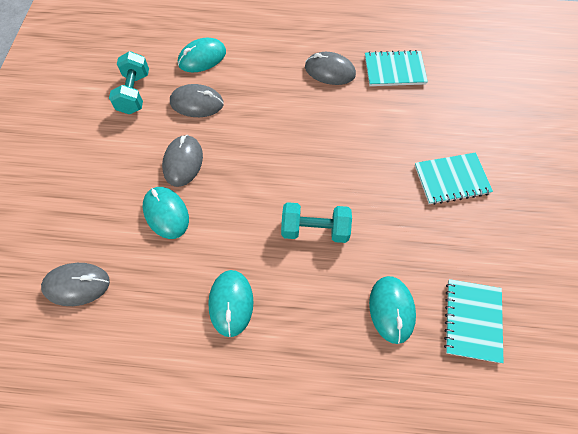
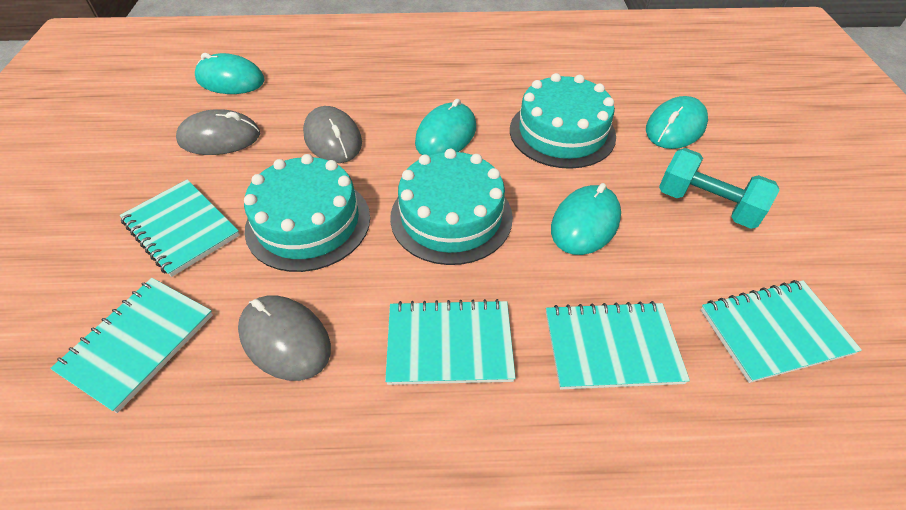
grey mouse: 4 -> 3
turquoise cake: 0 -> 3
turquoise dumbbell: 2 -> 1
turquoise notebook: 3 -> 5

